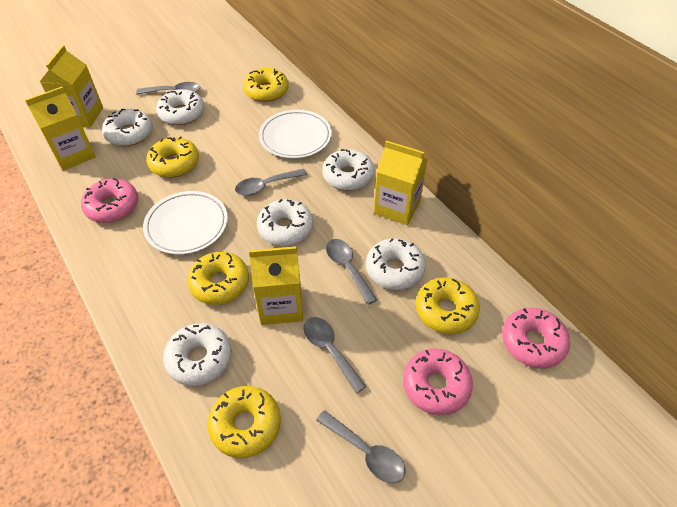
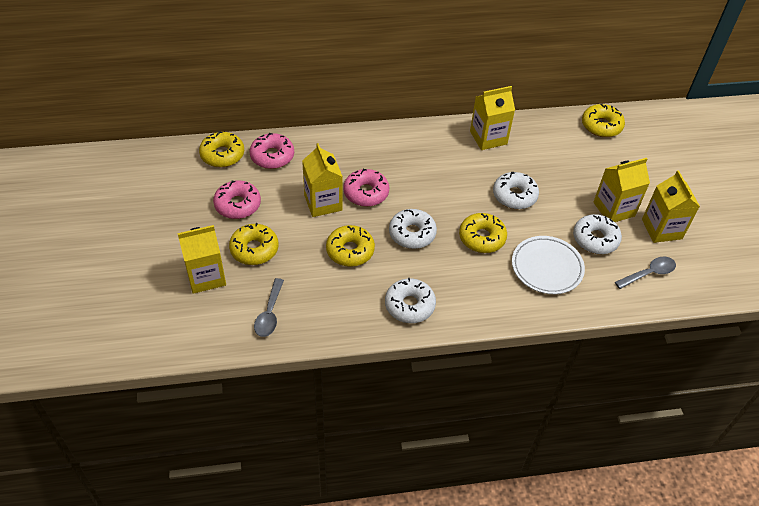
grey spoon: 5 -> 2
white donut: 6 -> 4
white plate: 2 -> 1
yellow carton: 4 -> 5

